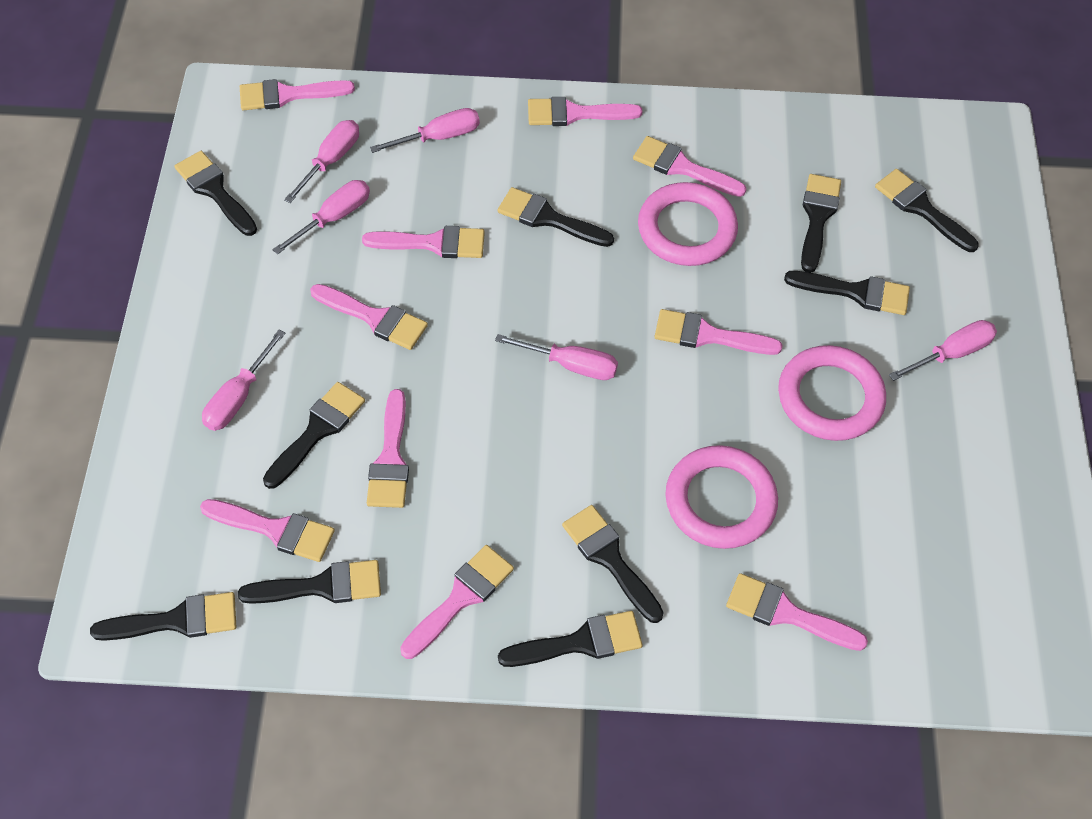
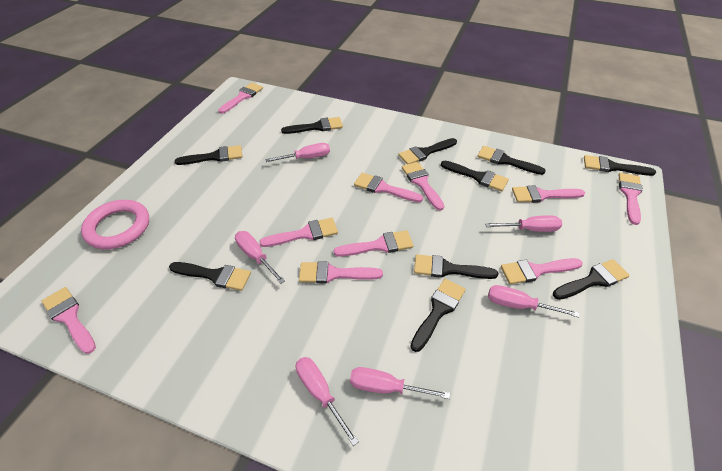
pink ring: 3 -> 1

